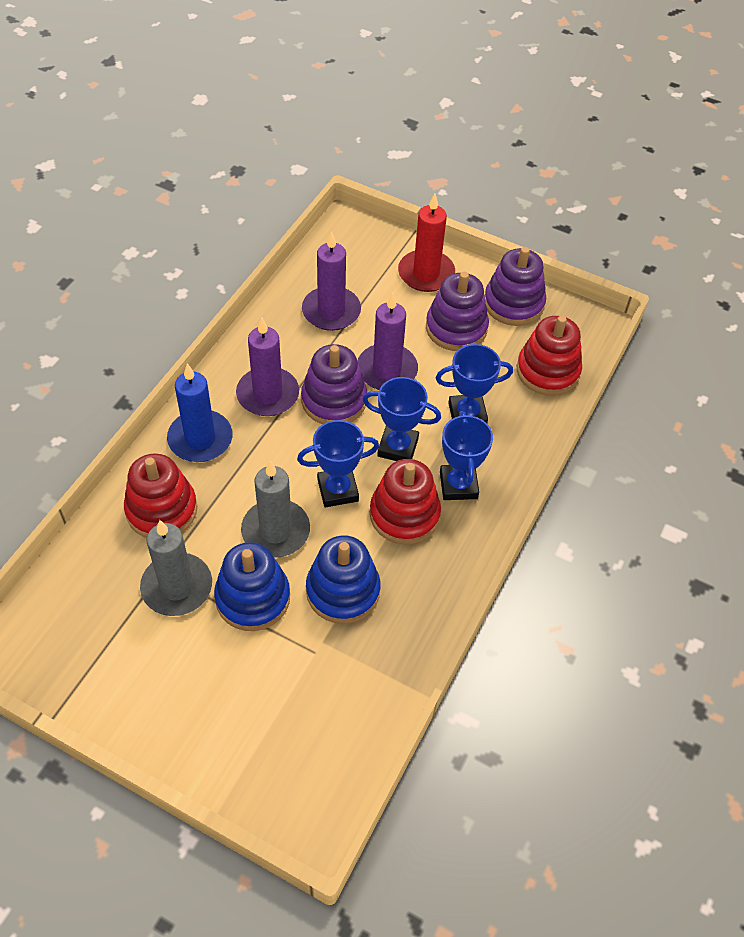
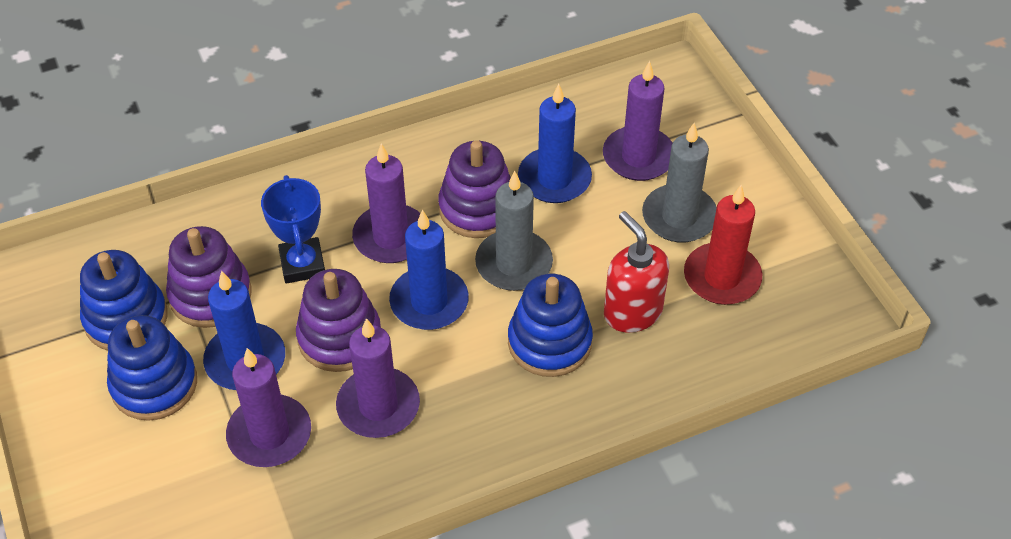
blue candle: 1 -> 3
blue stacking toy: 2 -> 3
blue trophy: 4 -> 1
purple candle: 3 -> 4
red soap dispenser: 0 -> 1
red stacking toy: 3 -> 0

